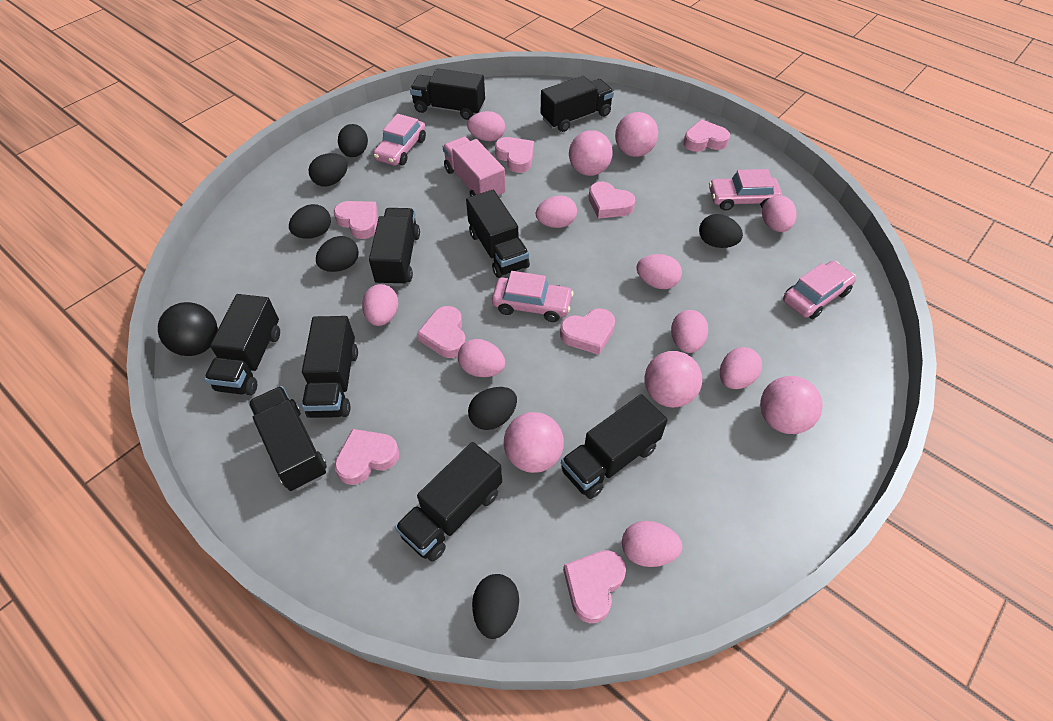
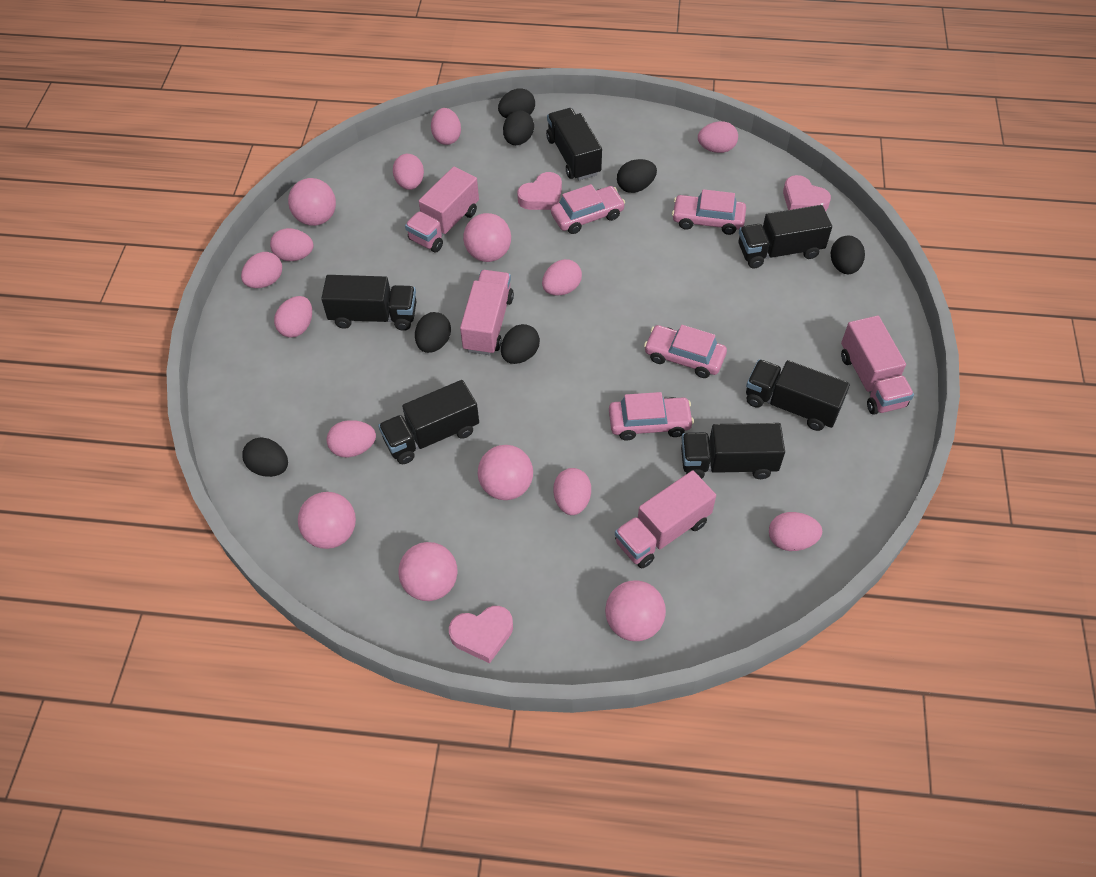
black ball: 1 -> 0
black truck: 9 -> 6
pink ball: 5 -> 6
pink egg: 9 -> 10
pink heart: 8 -> 3
pink truck: 1 -> 4

